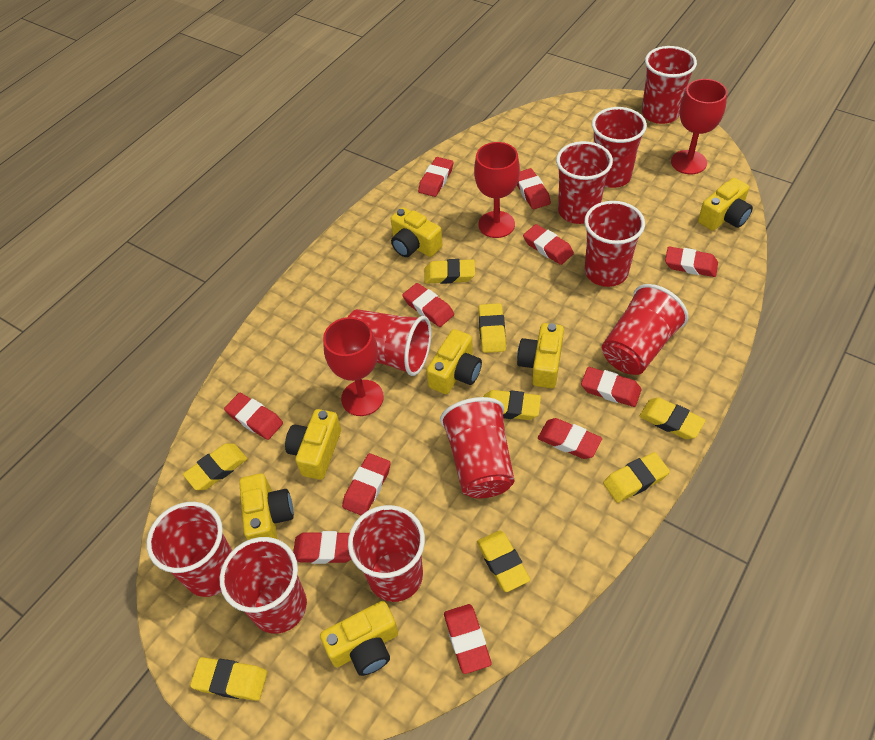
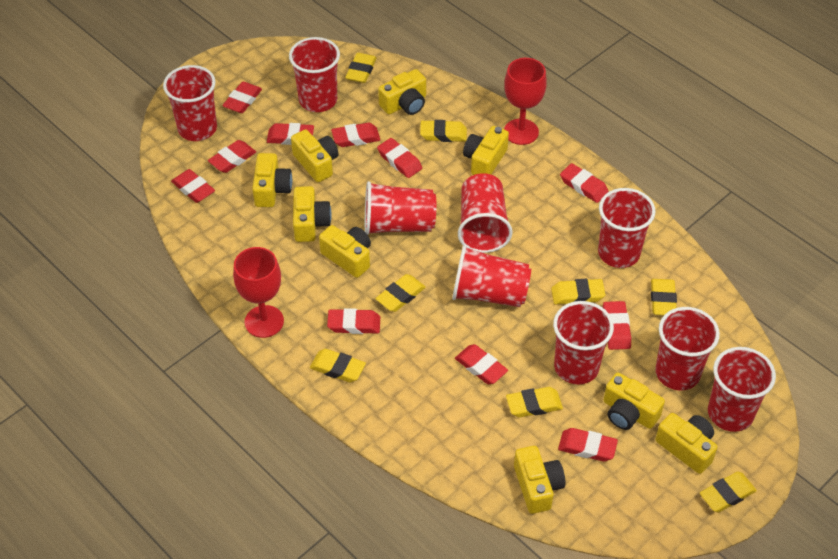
red cup: 10 -> 9
red goblet: 3 -> 2
yellow camera: 7 -> 9

